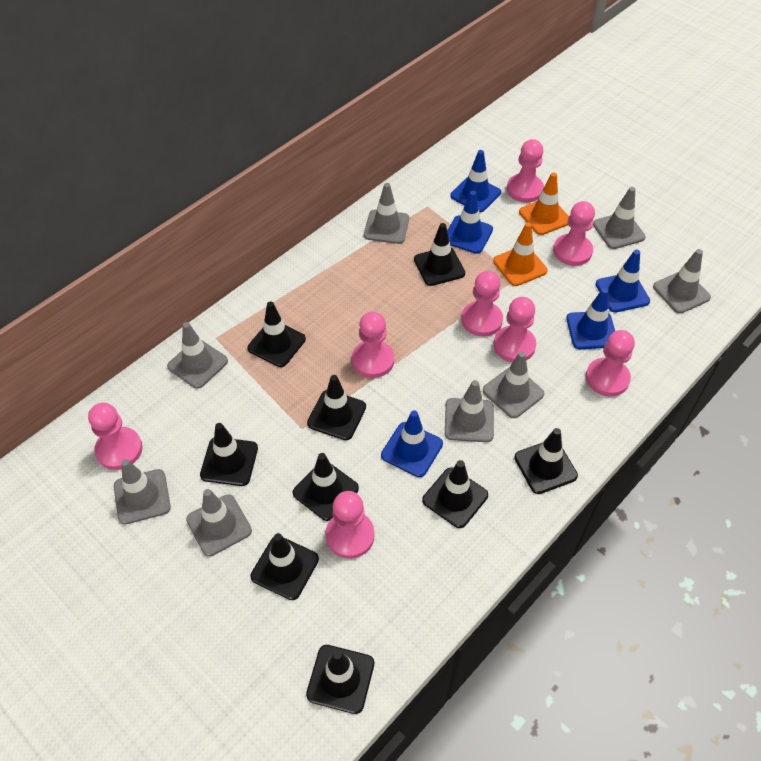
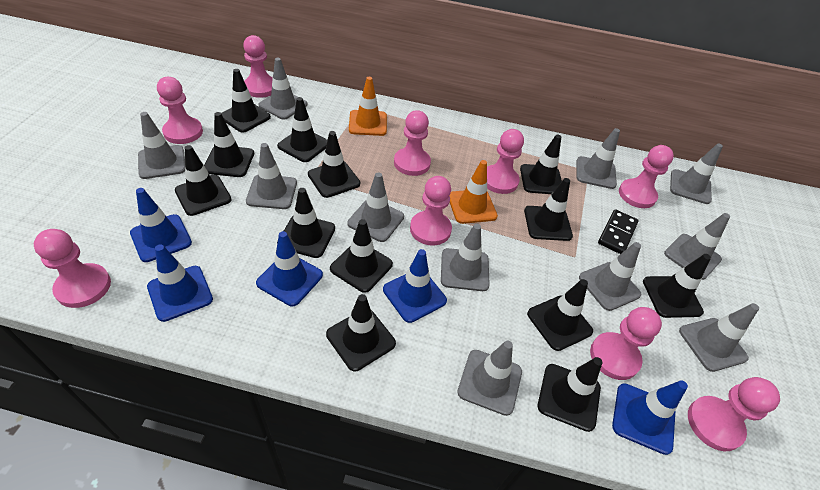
black domino: 0 -> 1
black traffic cone: 9 -> 13
grey traffic cone: 8 -> 11
pink pawn: 8 -> 9

